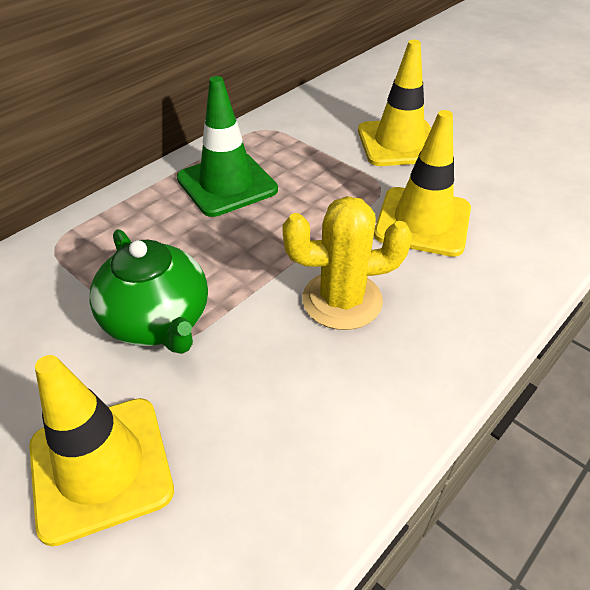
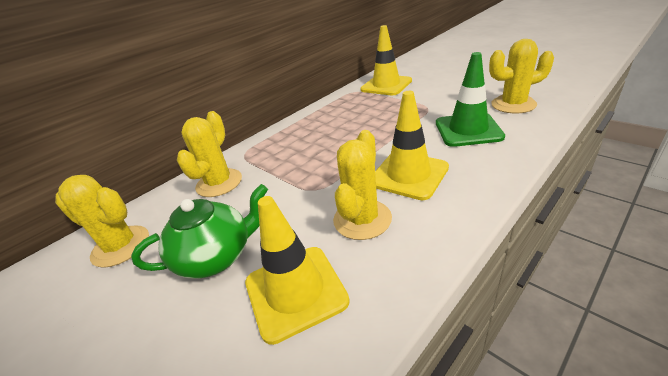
yellow cactus: 1 -> 4

